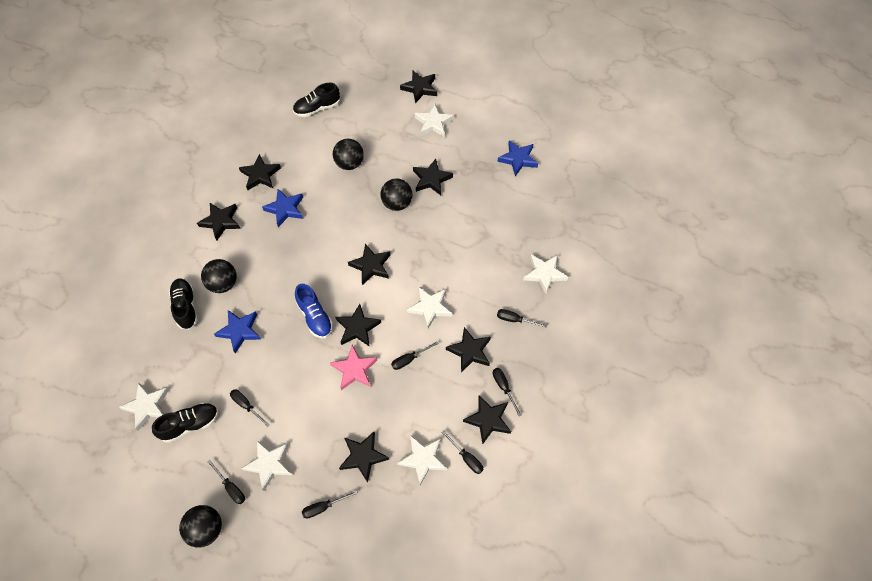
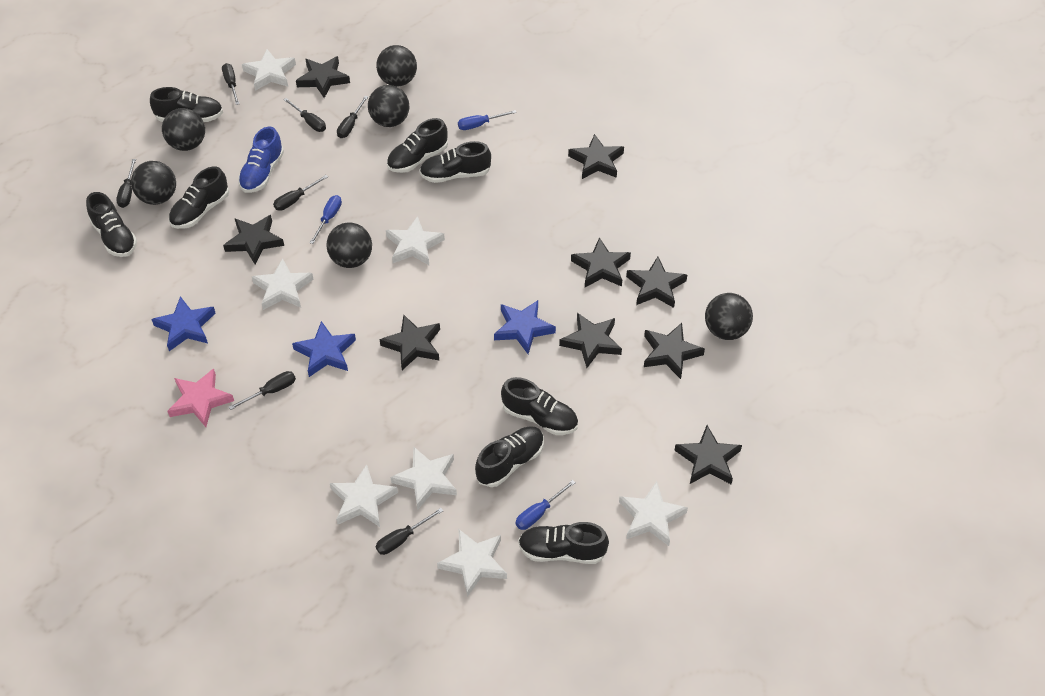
black ball: 4 -> 6
black shoe: 3 -> 8
blue screwdriver: 0 -> 3
white star: 6 -> 7

